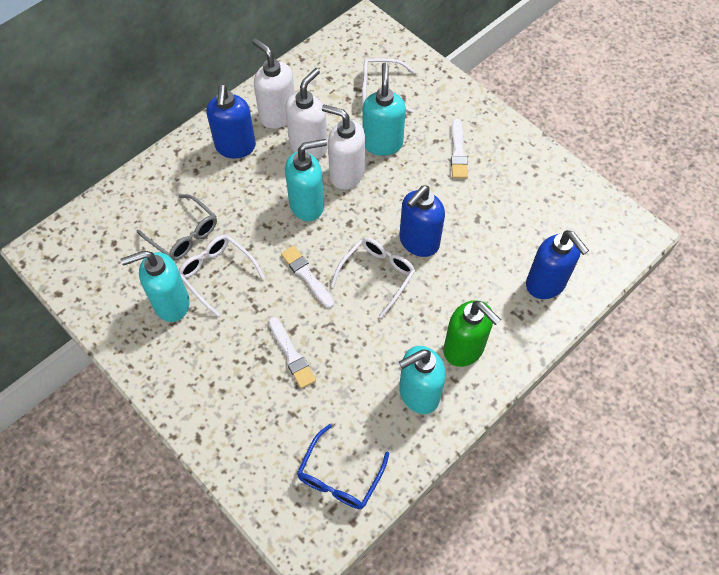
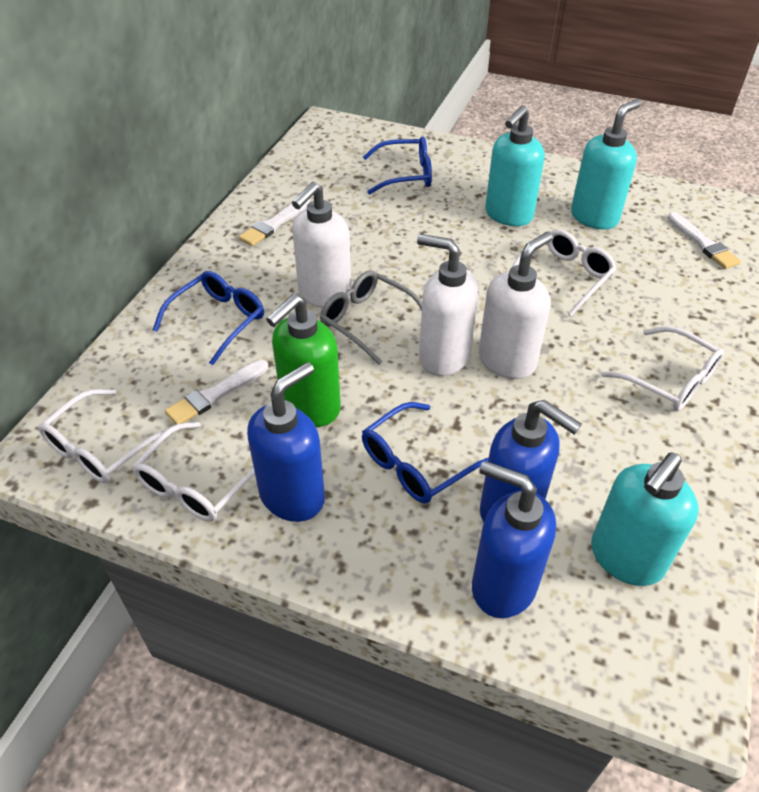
blue glasses: 1 -> 3
turquoise soap dispenser: 4 -> 3
white glasses: 3 -> 4

